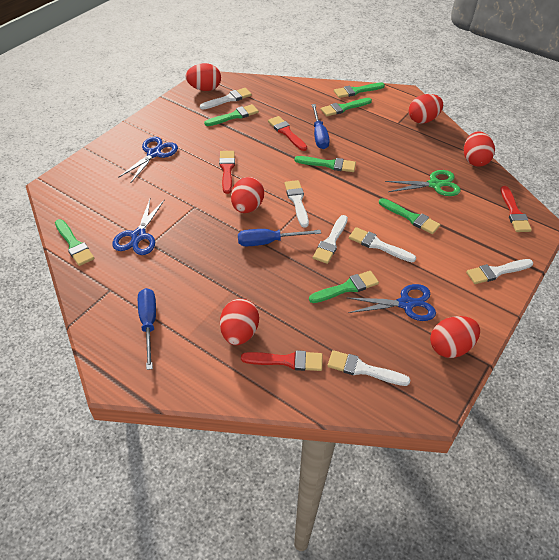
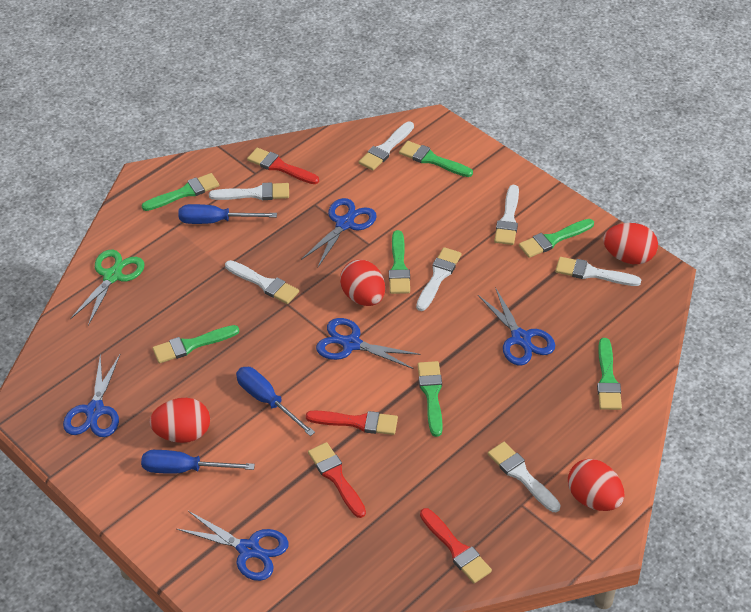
blue scissors: 3 -> 5
red egg: 6 -> 4
white brush: 6 -> 7

